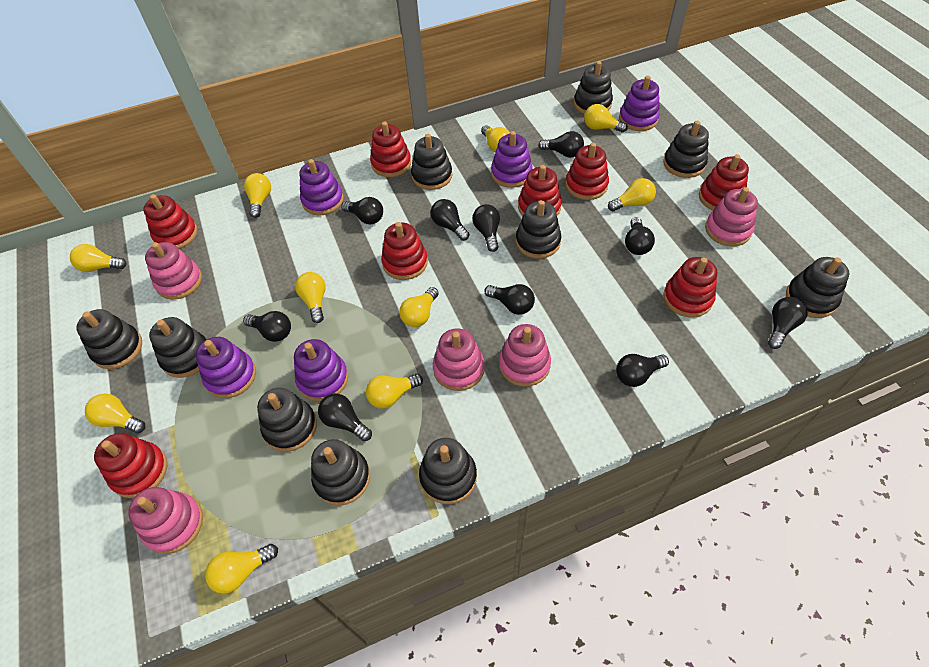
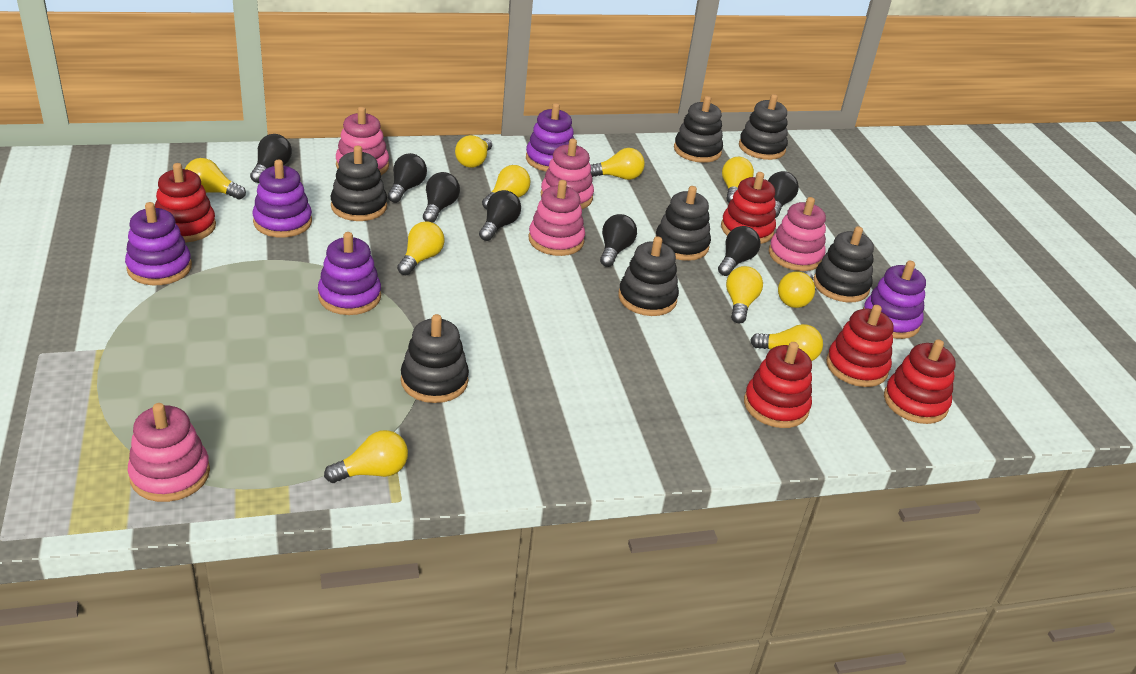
black light bulb: 10 -> 7
black stacking toy: 10 -> 7
red stacking toy: 8 -> 5

